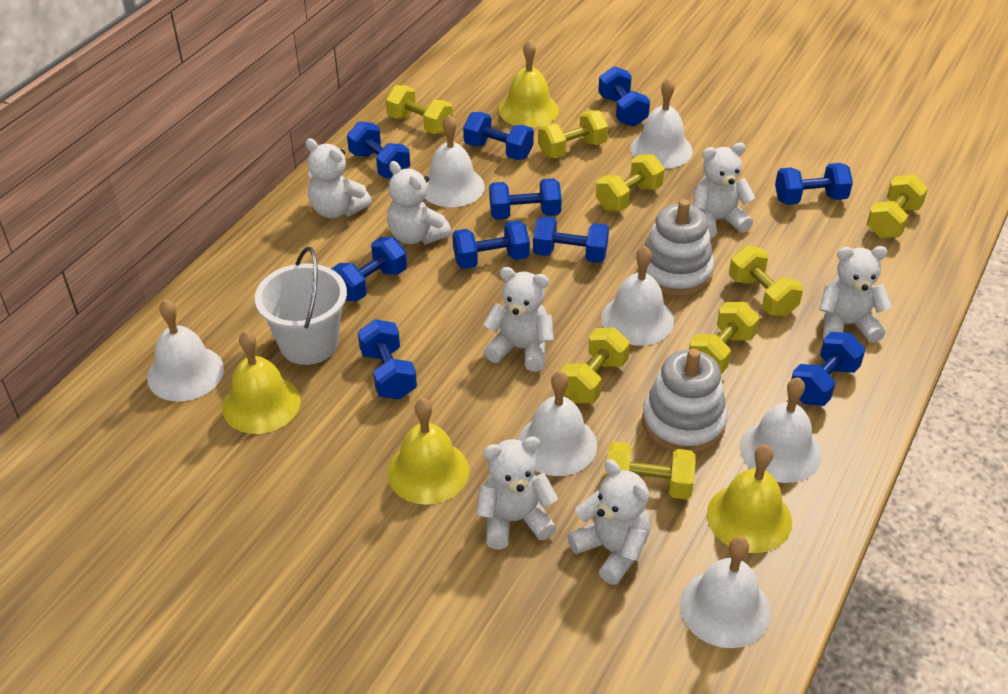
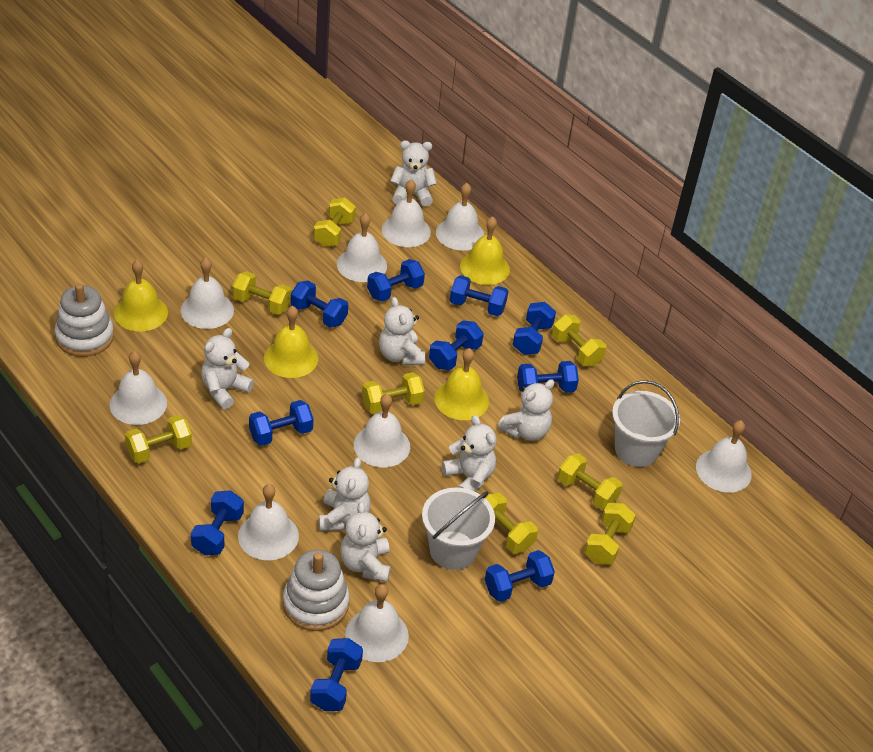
white bell: 7 -> 9
white bucket: 1 -> 2

